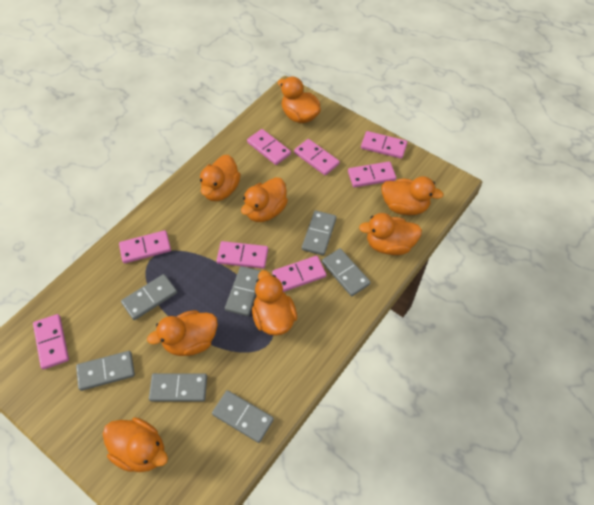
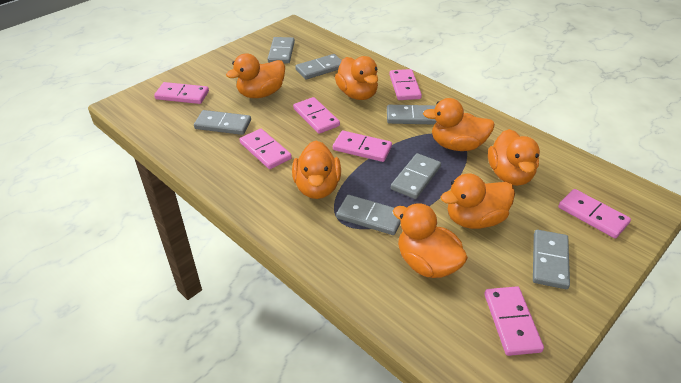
orange duck: 8 -> 7
pink domino: 8 -> 7

